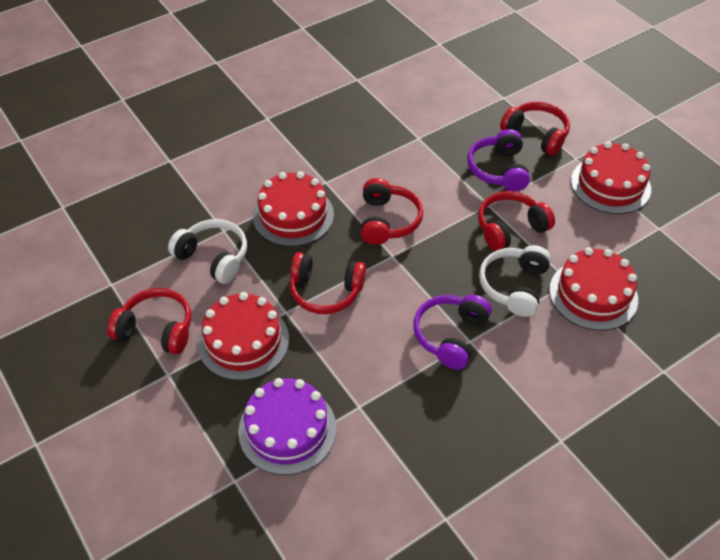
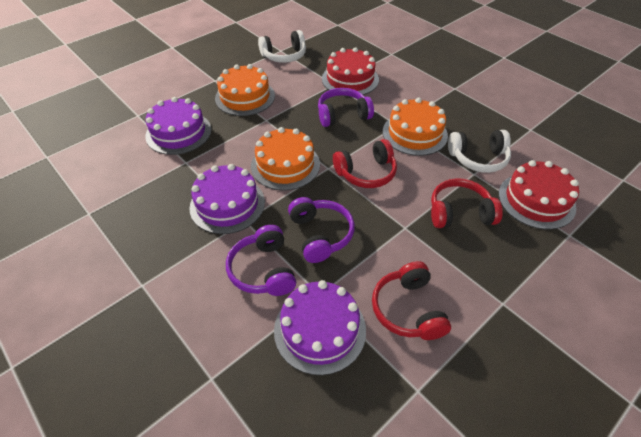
orange cake: 0 -> 3
purple cake: 1 -> 3
purple headphones: 2 -> 3
red cake: 4 -> 2
red headphones: 5 -> 3

